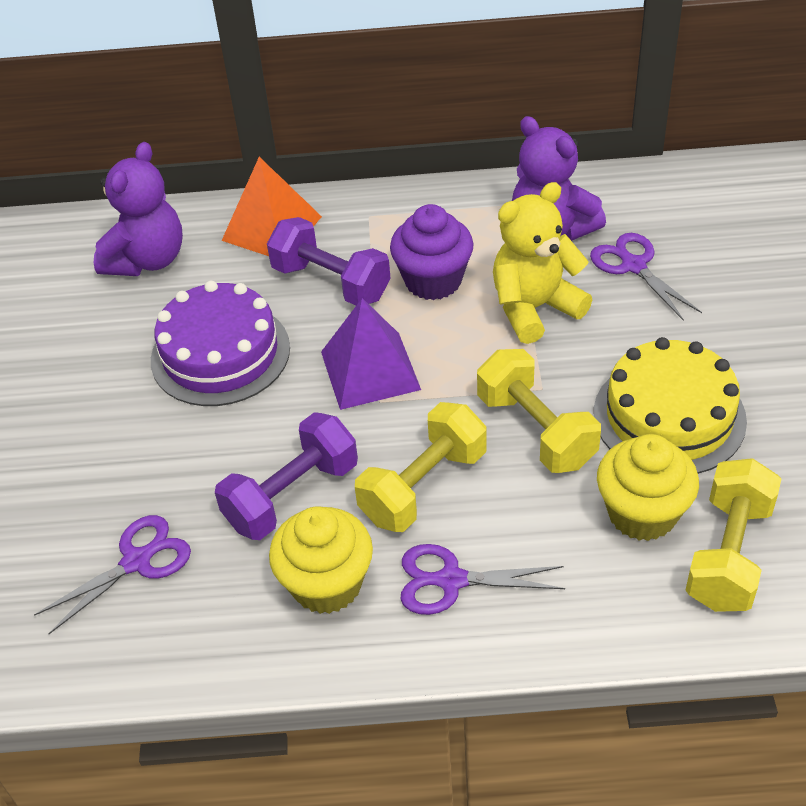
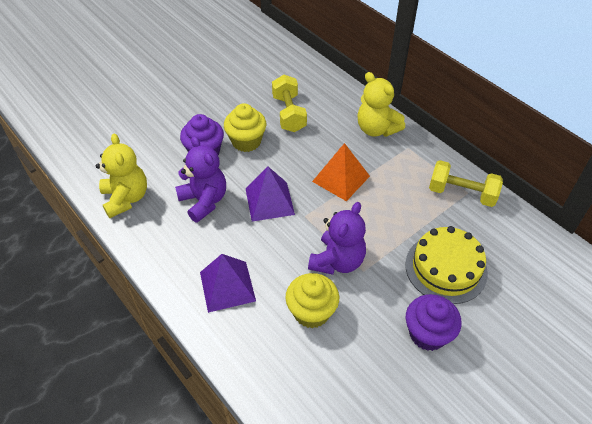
purple cake: 1 -> 0
purple cupcake: 1 -> 2
purple dumbbell: 2 -> 0
purple pyramid: 1 -> 2
purple scissors: 3 -> 0
yellow dumbbell: 3 -> 2
yellow teddy bear: 1 -> 2

